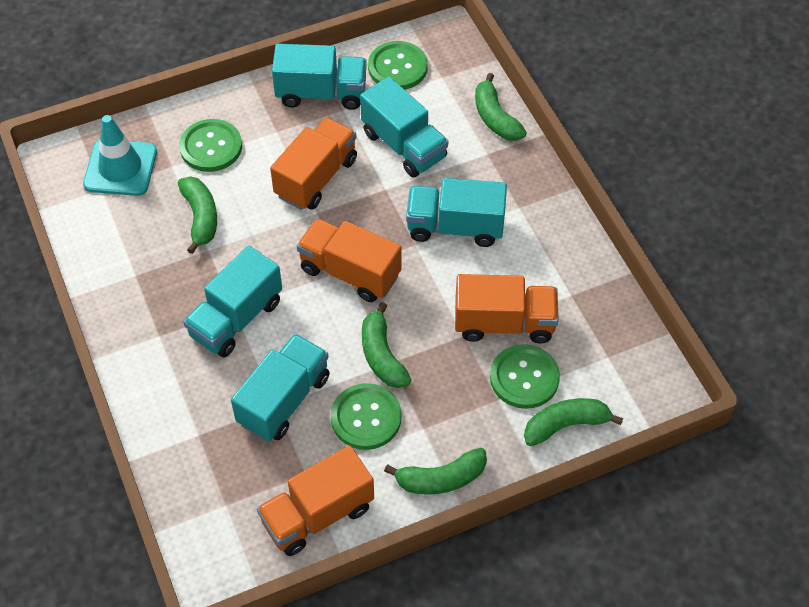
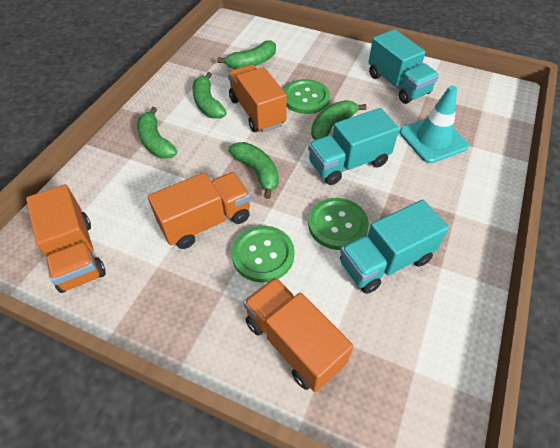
green button: 4 -> 3
turquoise truck: 5 -> 3

